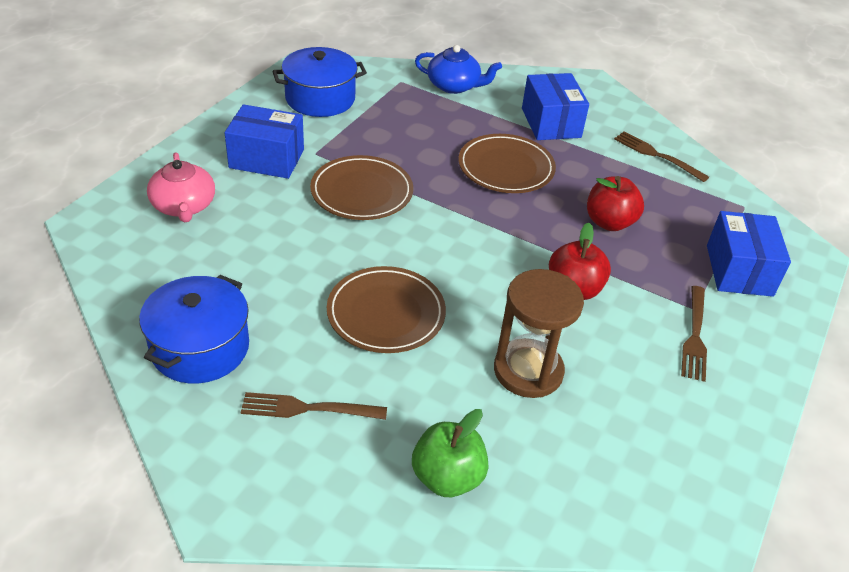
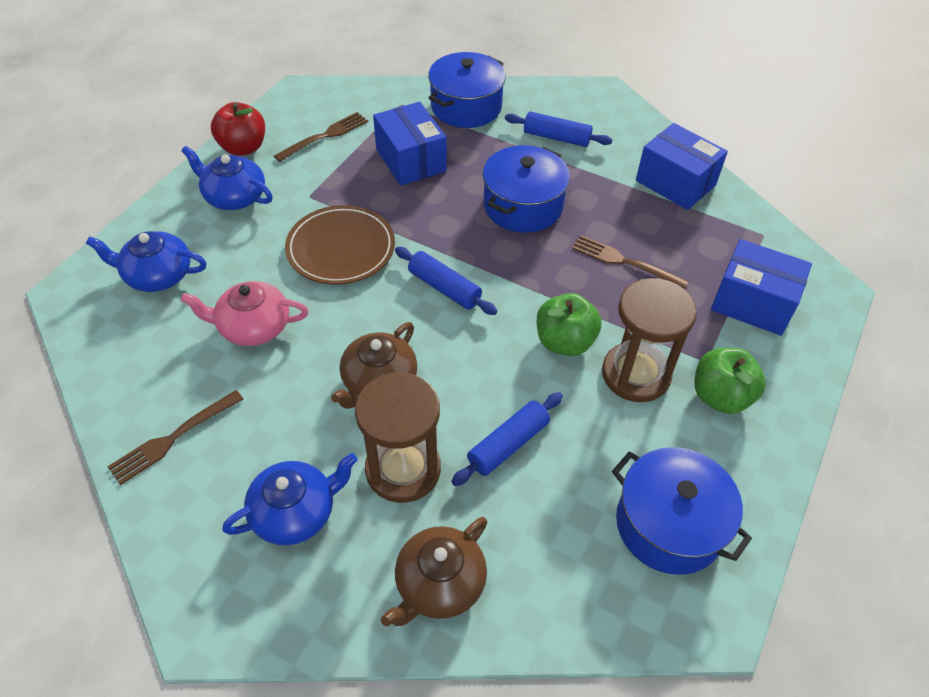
blue pot: 2 -> 3
blue rolling pin: 0 -> 3
blue teapot: 1 -> 3
brown hourglass: 1 -> 2
brown plate: 3 -> 1
brown teapot: 0 -> 2
green apple: 1 -> 2
red apple: 2 -> 1

